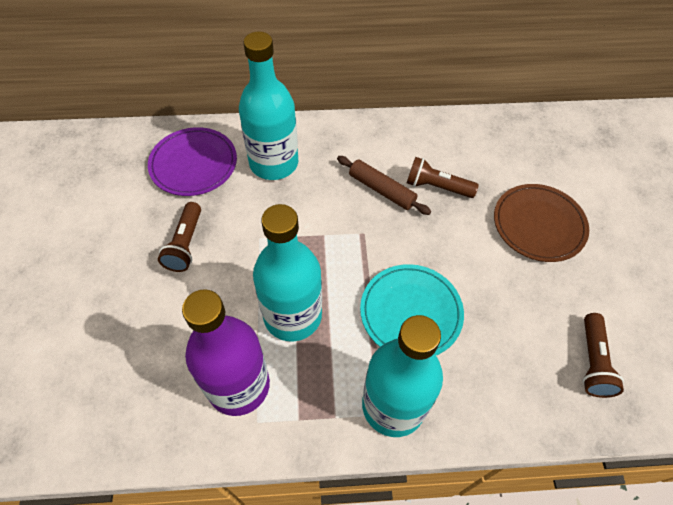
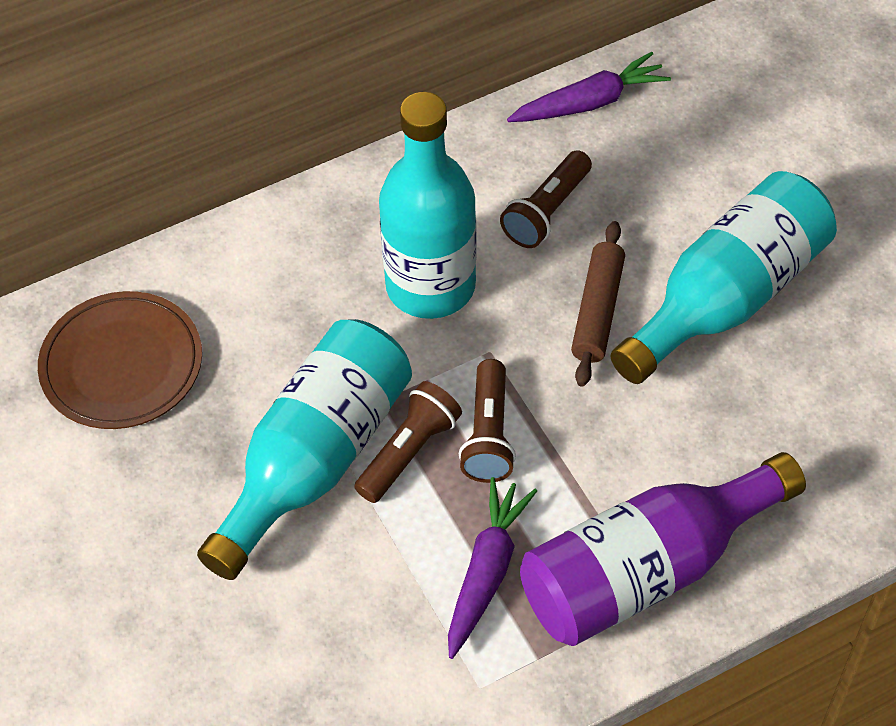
purple carrot: 0 -> 2
purple plate: 1 -> 0
turquoise plate: 1 -> 0

